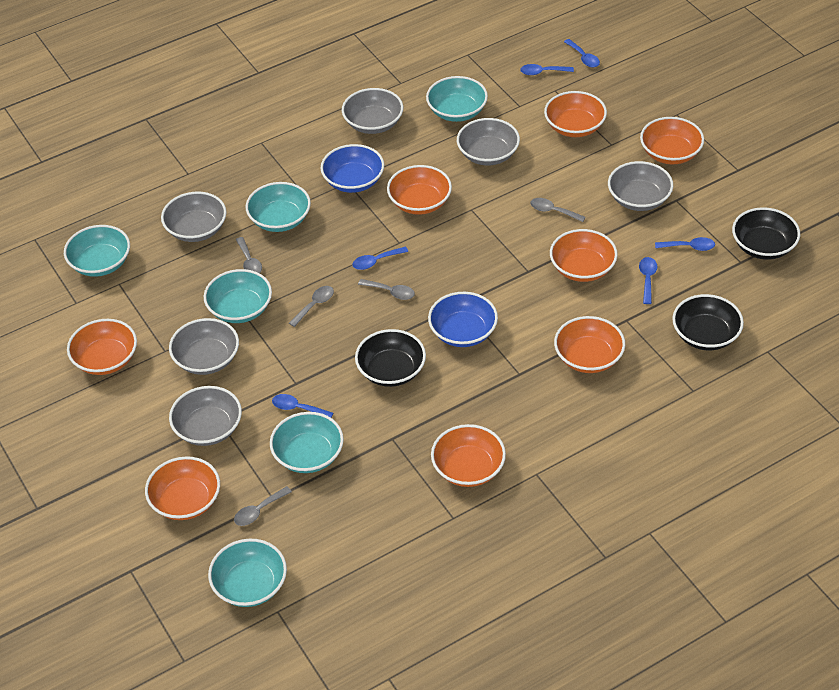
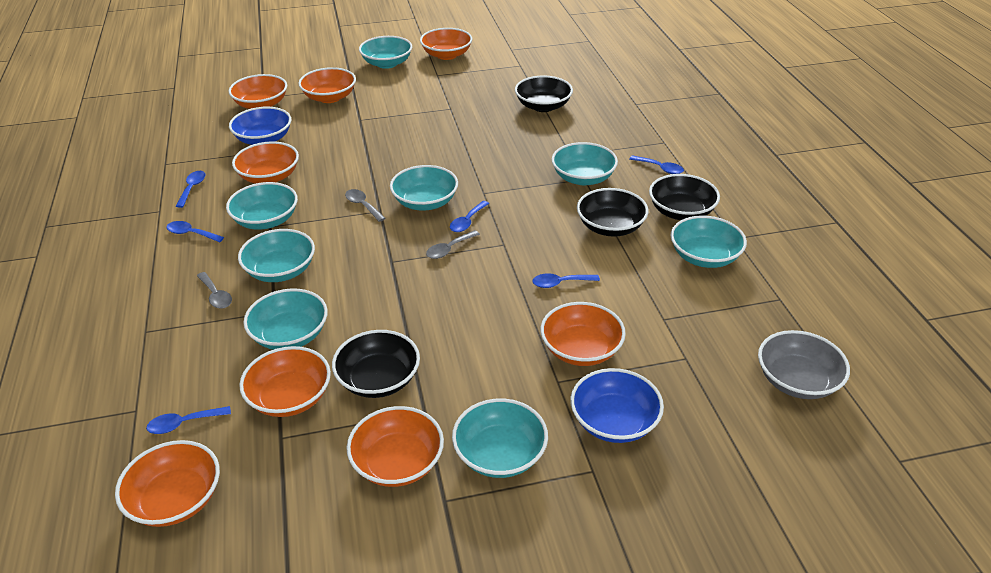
black bowl: 3 -> 4
grey bowl: 6 -> 1
grey spoon: 5 -> 3
turquoise bowl: 6 -> 8

